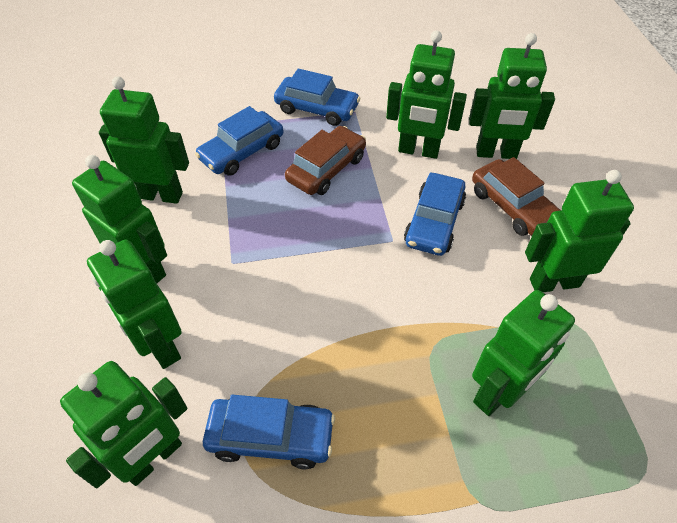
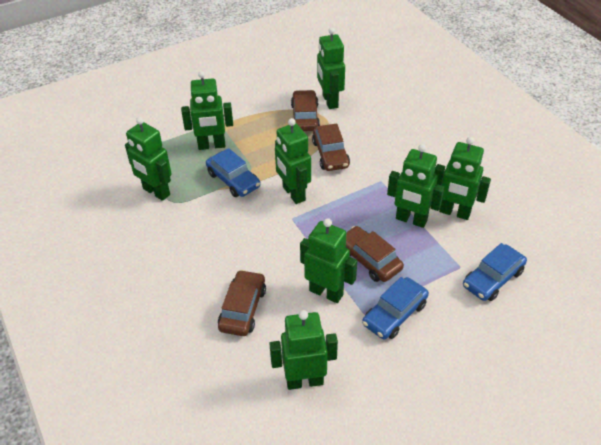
blue car: 4 -> 3
brown car: 2 -> 4

